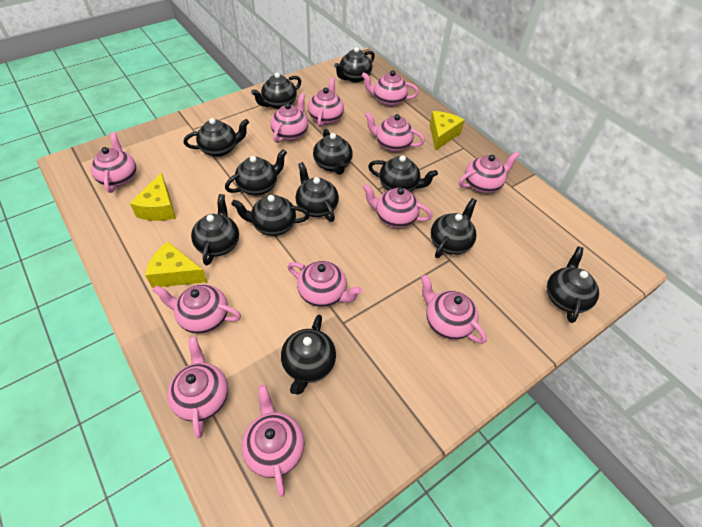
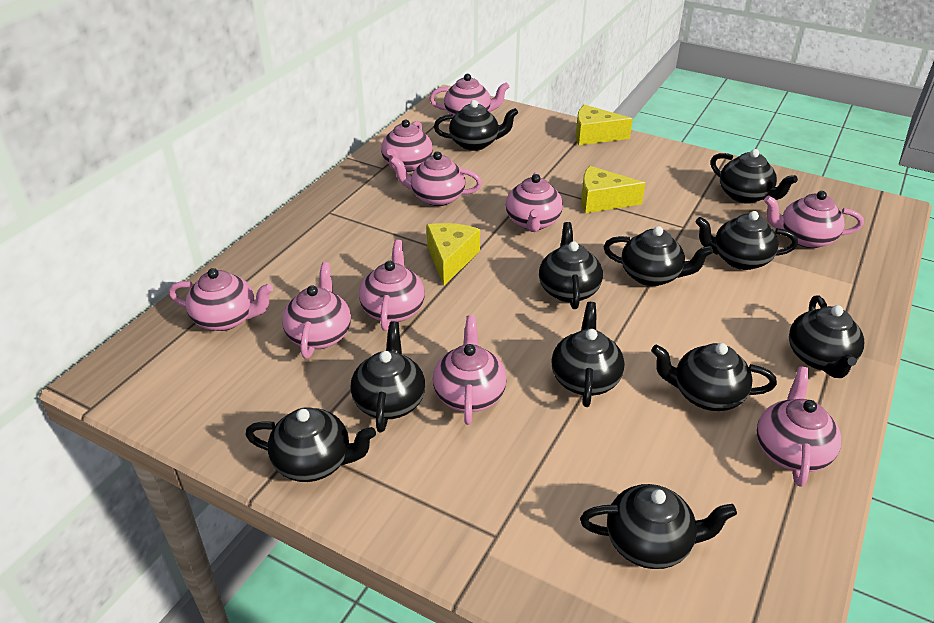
black teapot: 12 -> 11
pink teapot: 12 -> 10

